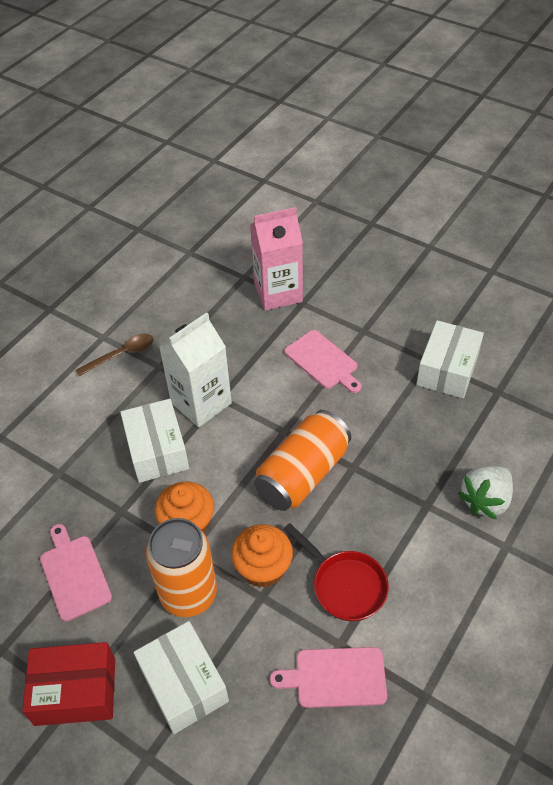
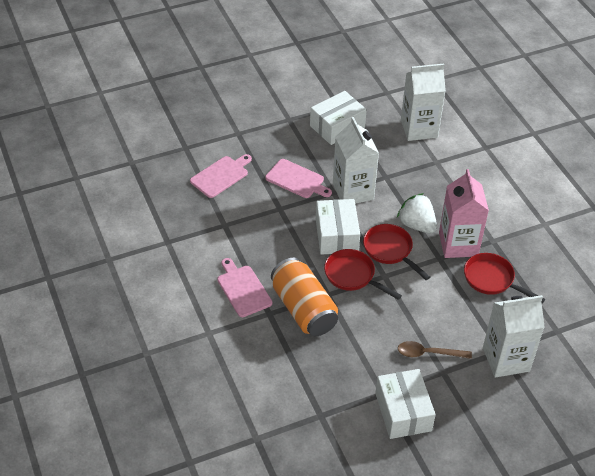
orange can: 2 -> 1
orange cupcake: 2 -> 0
red box: 1 -> 0
red pan: 1 -> 3
white carton: 1 -> 3

